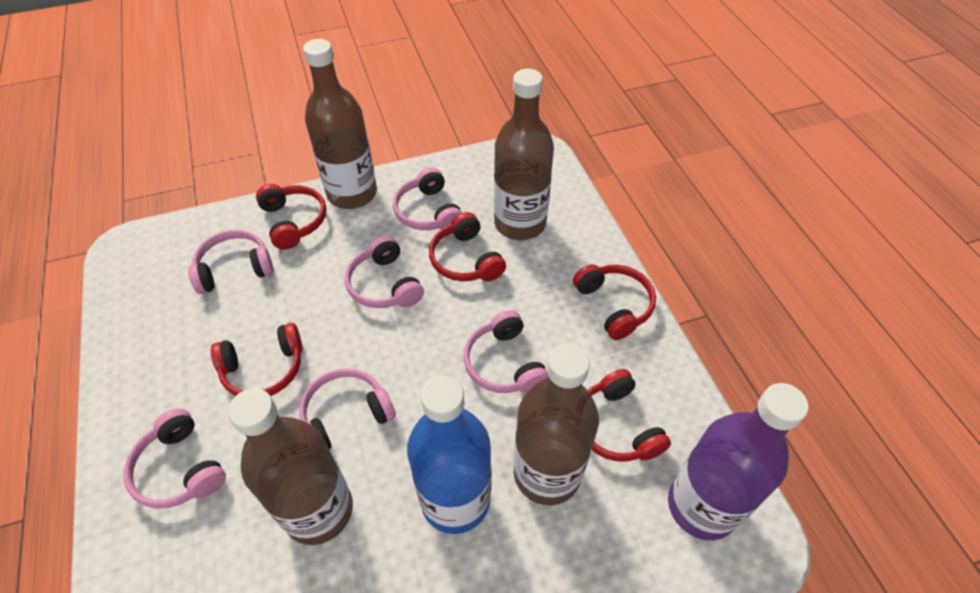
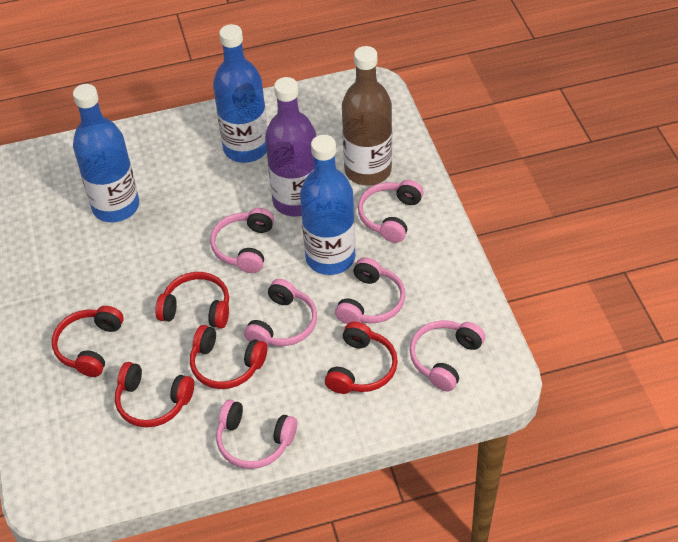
blue bottle: 1 -> 3
brown bottle: 4 -> 1

